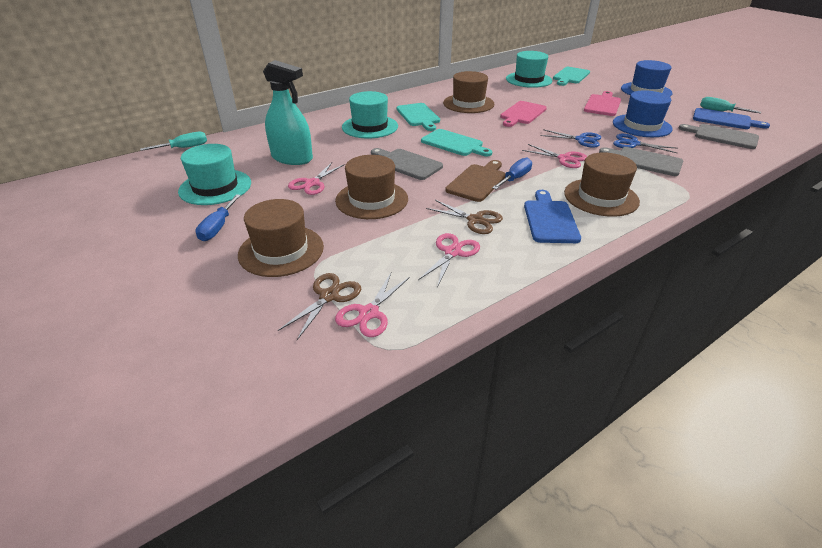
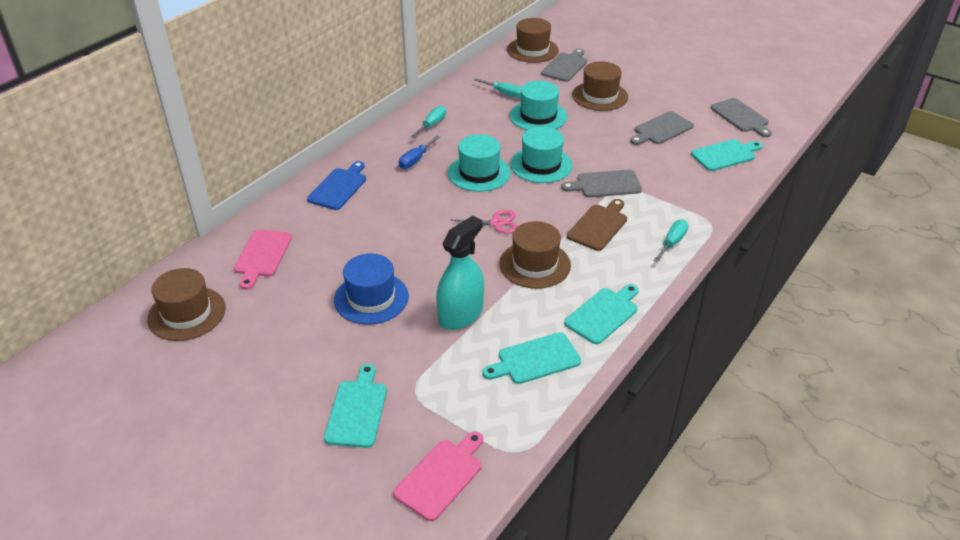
blue cutting board: 2 -> 1
blue hat: 2 -> 1
blue scissors: 2 -> 0
blue screwdriver: 2 -> 1
brown scissors: 2 -> 0
grey cutting board: 3 -> 4
pink scissors: 4 -> 1
turquoise cutting board: 3 -> 4
turquoise screwdriver: 2 -> 3

